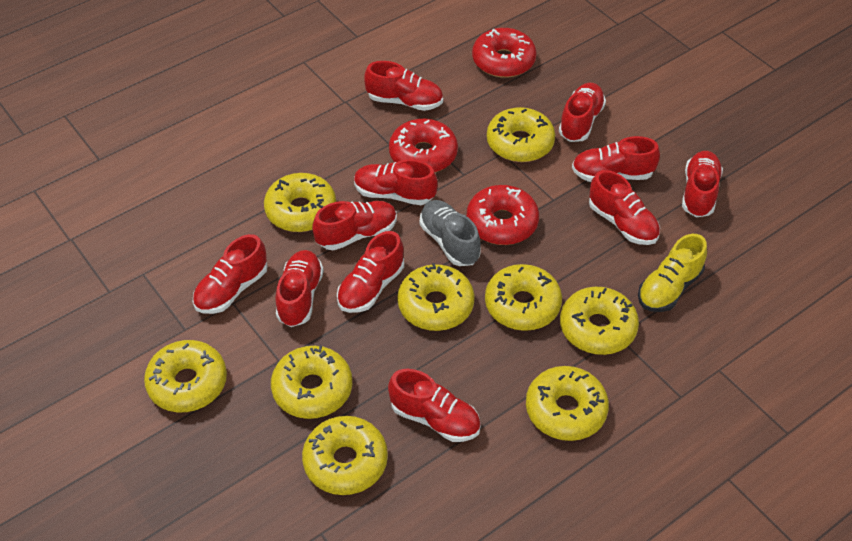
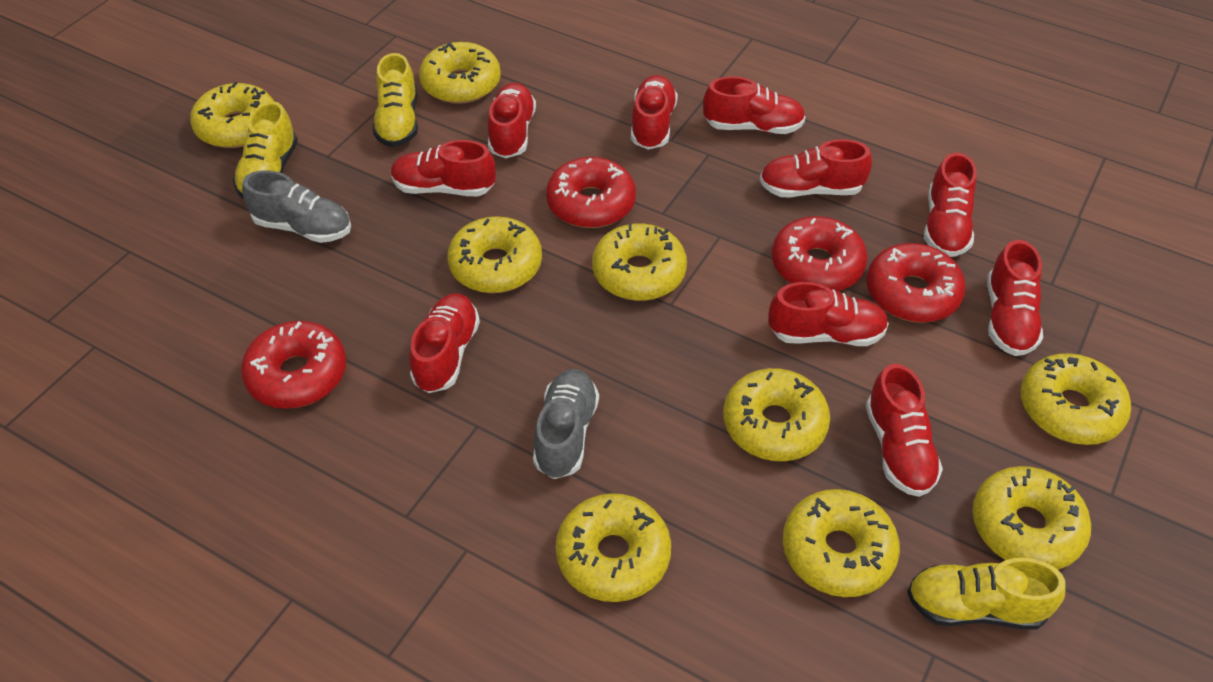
grey shoe: 1 -> 2
red donut: 3 -> 4
red shoe: 11 -> 10
yellow shoe: 1 -> 3

